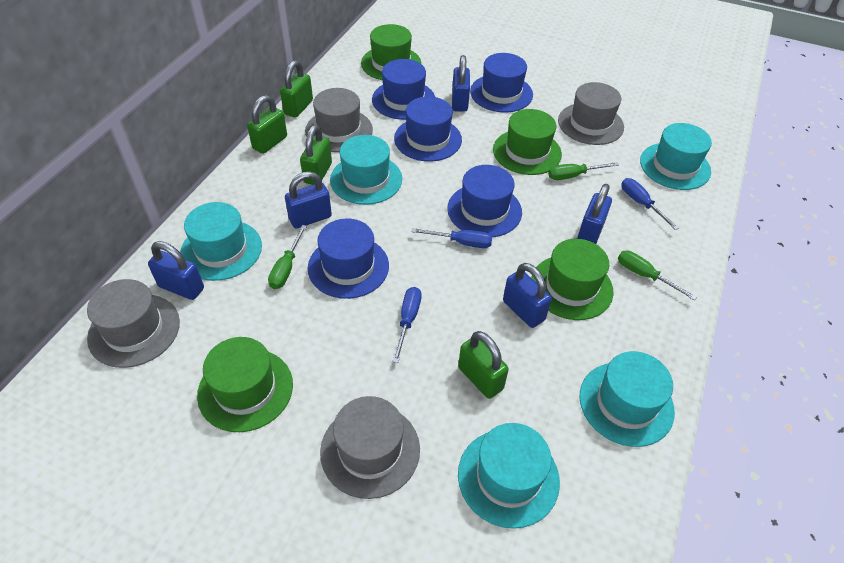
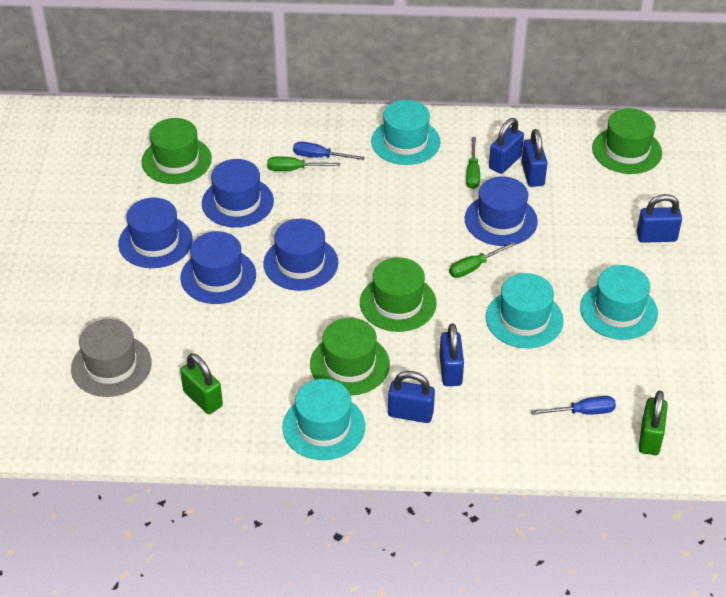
blue screwdriver: 3 -> 2
green padlock: 4 -> 2
grey hat: 4 -> 1
turquoise hat: 5 -> 4

